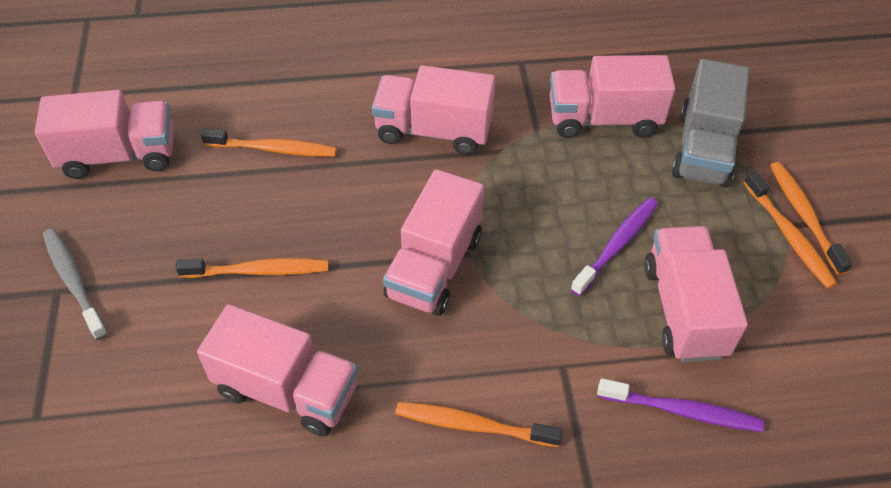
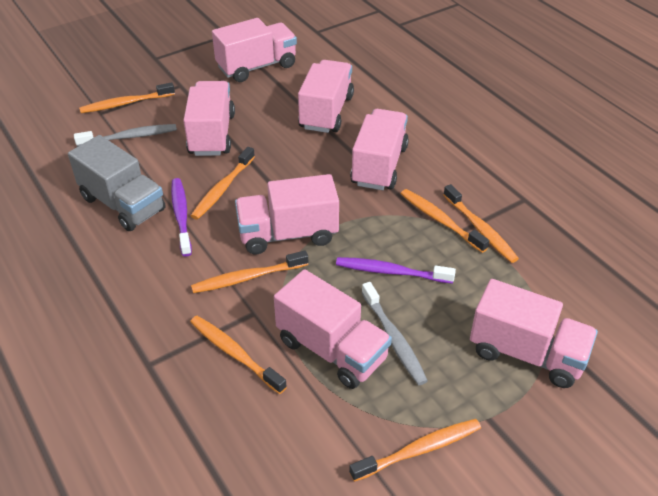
grey toothbrush: 1 -> 2
orange toothbrush: 5 -> 7
pink truck: 6 -> 7

